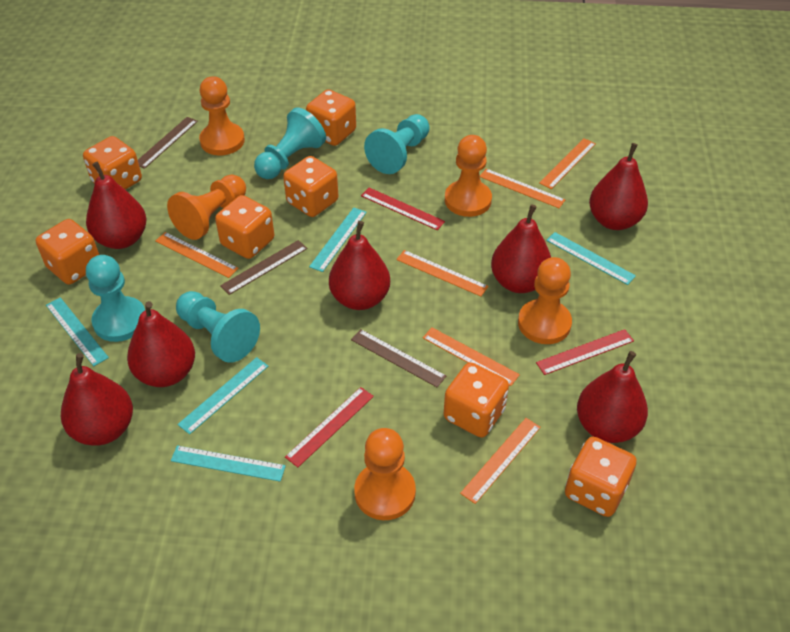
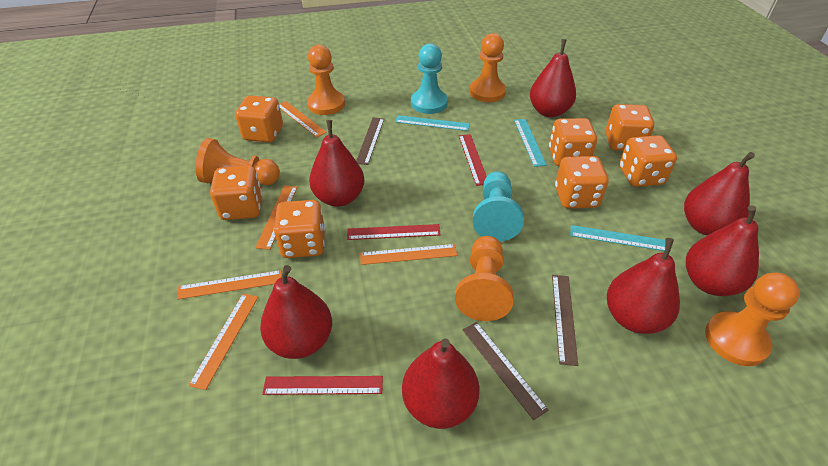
orange ruler: 6 -> 5
turquoise pawn: 4 -> 2
turquoise ruler: 5 -> 3

